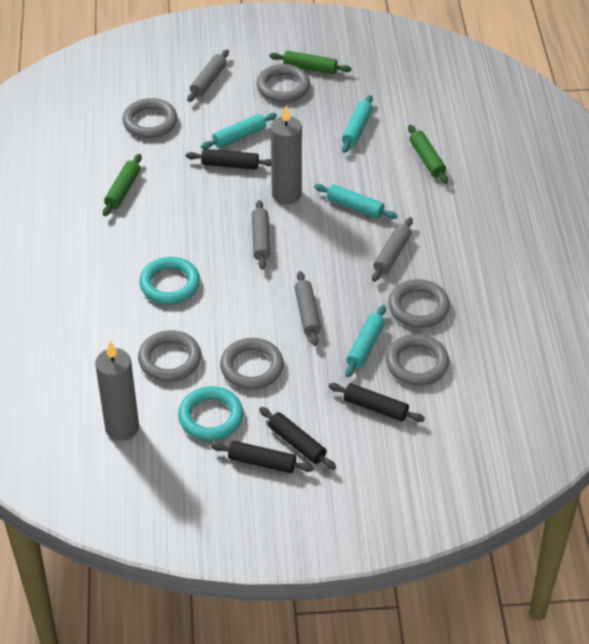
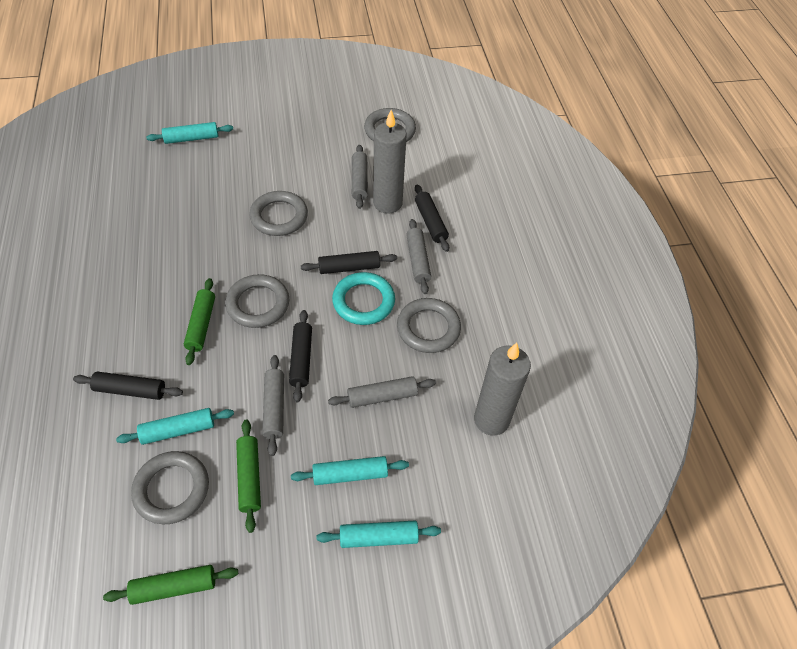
grey ring: 6 -> 5
turquoise ring: 2 -> 1

